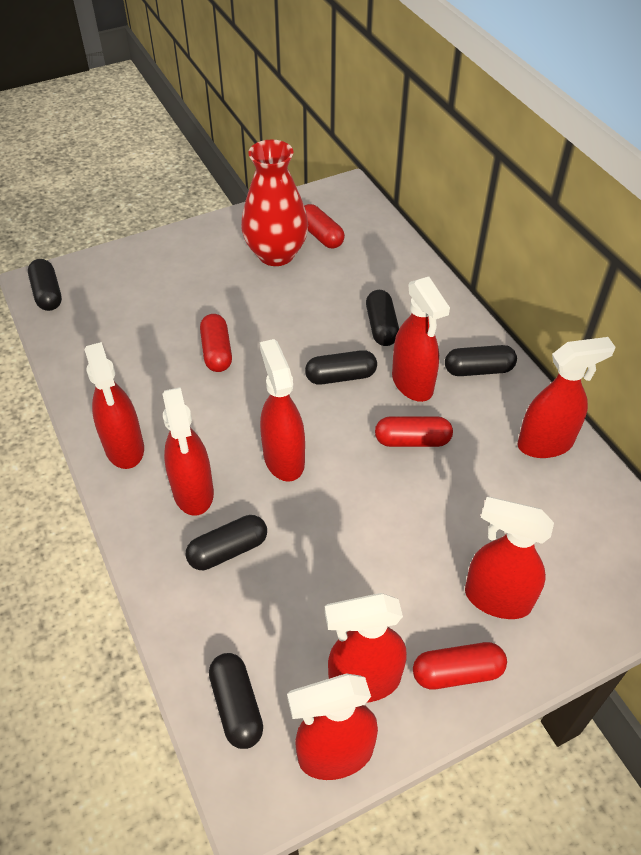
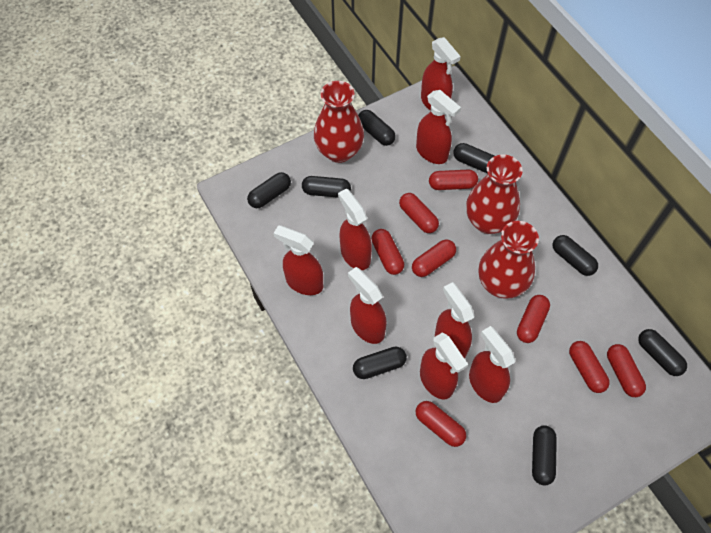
black capsule: 6 -> 8
red capsule: 4 -> 8
red vase: 1 -> 3

